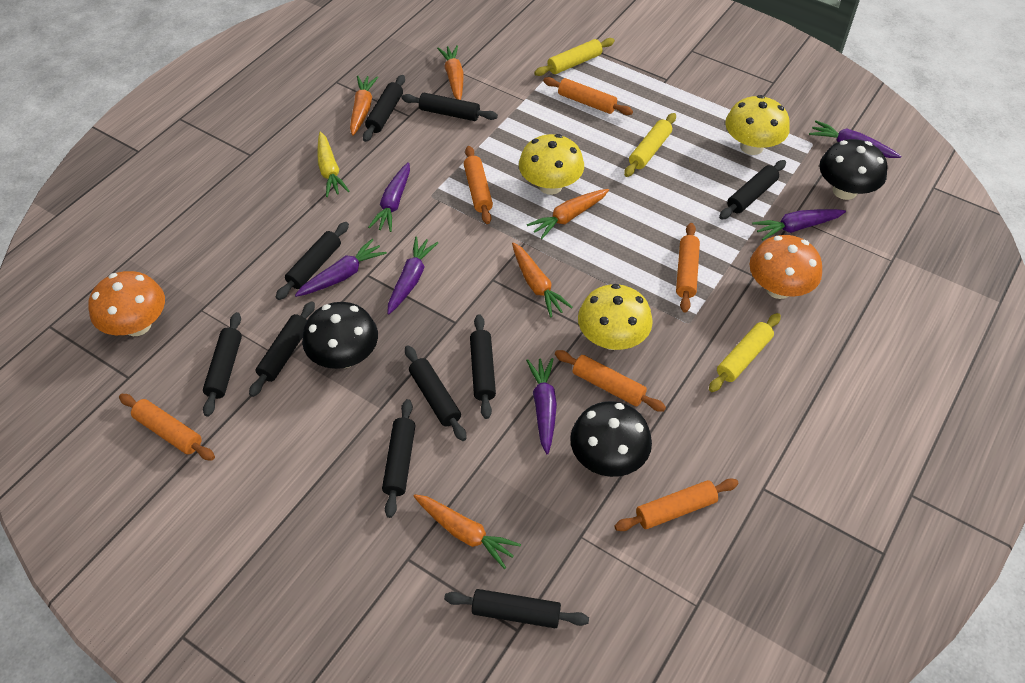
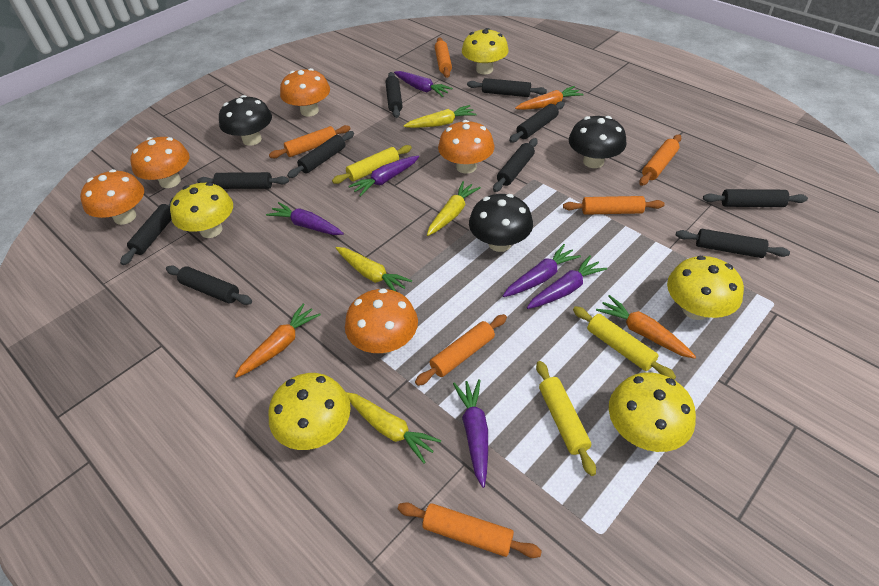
orange carrot: 5 -> 3
orange mushroom: 2 -> 5
yellow carrot: 1 -> 4
yellow mushroom: 3 -> 5

